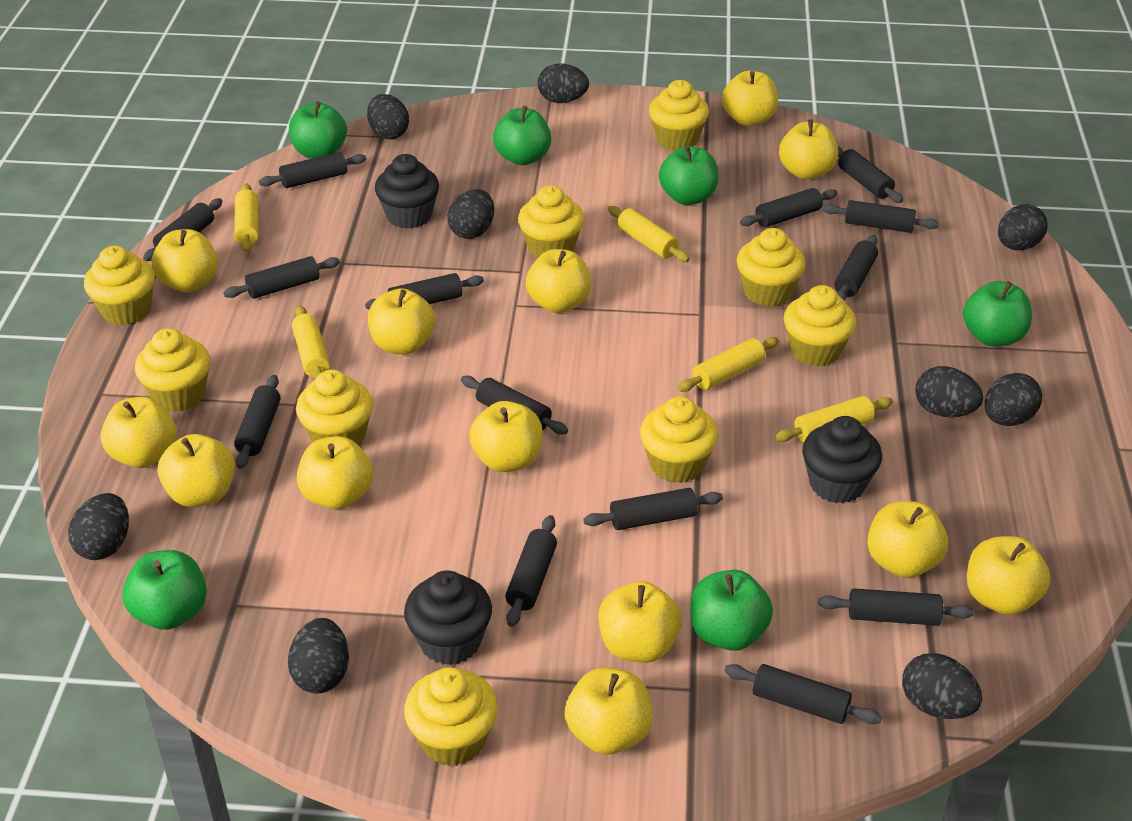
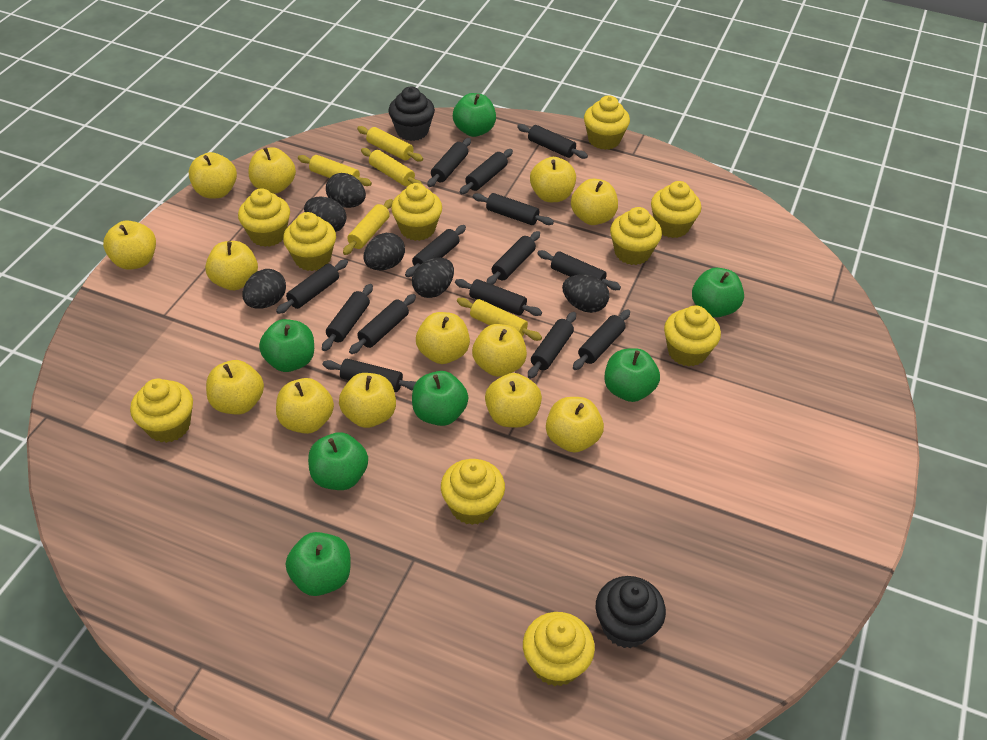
black cupcake: 3 -> 2
black egg: 9 -> 6
green apple: 6 -> 7
yellow cupcake: 9 -> 10

